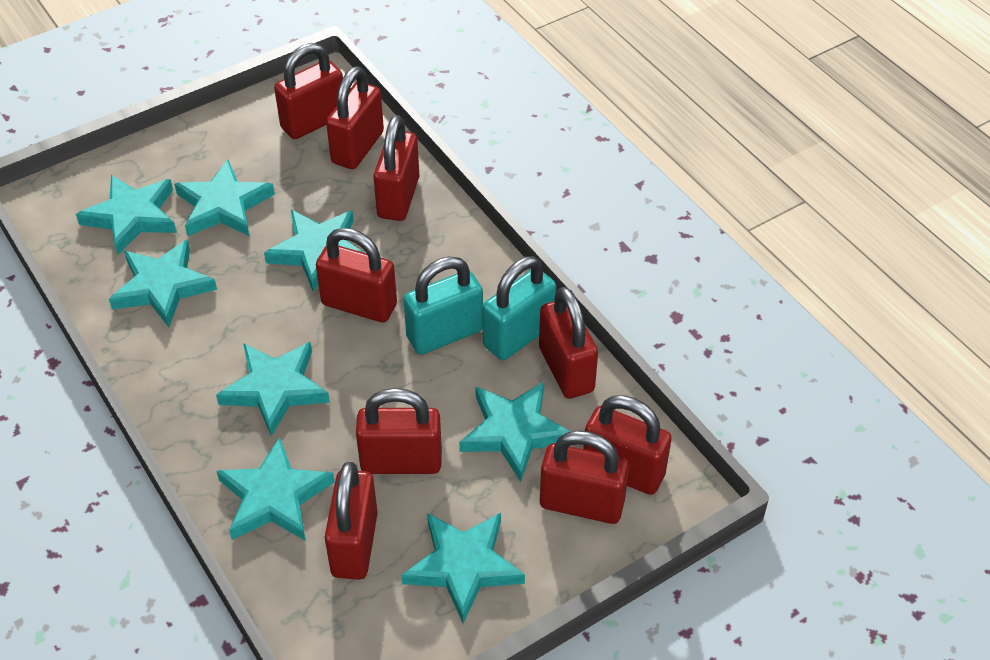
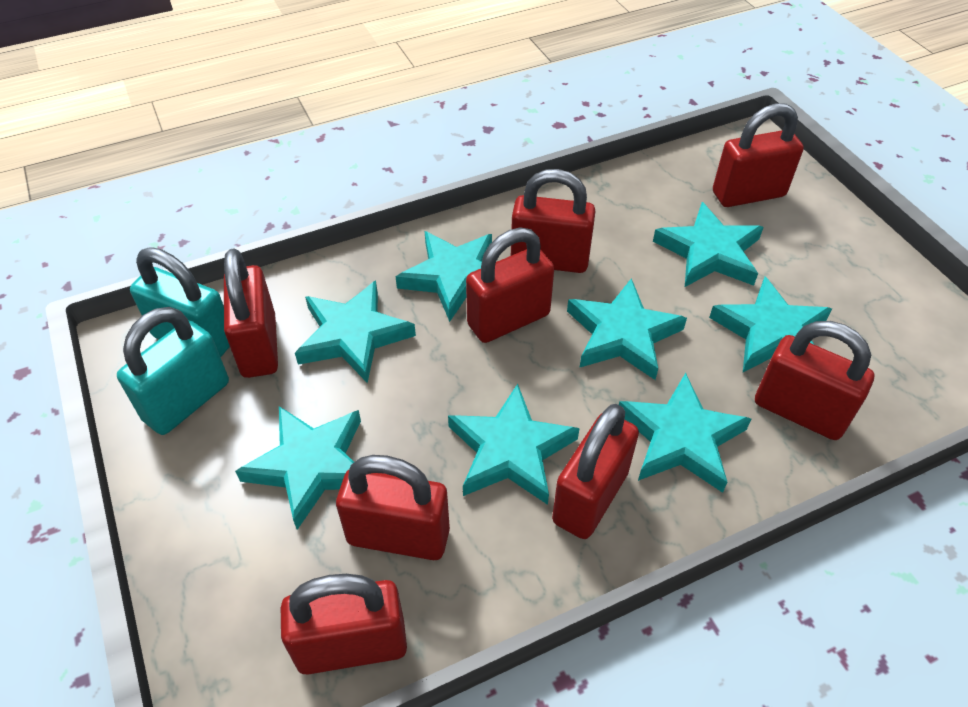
red padlock: 9 -> 8

